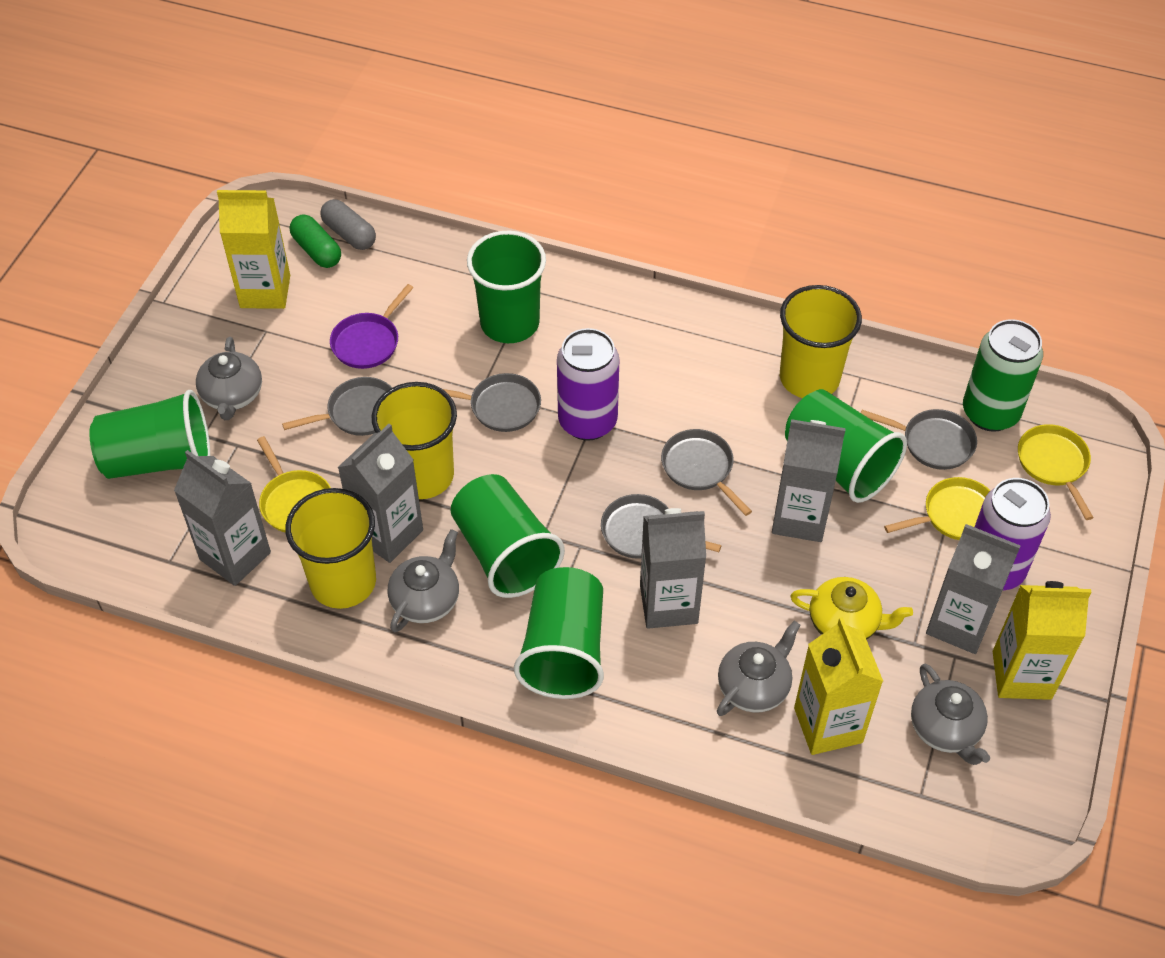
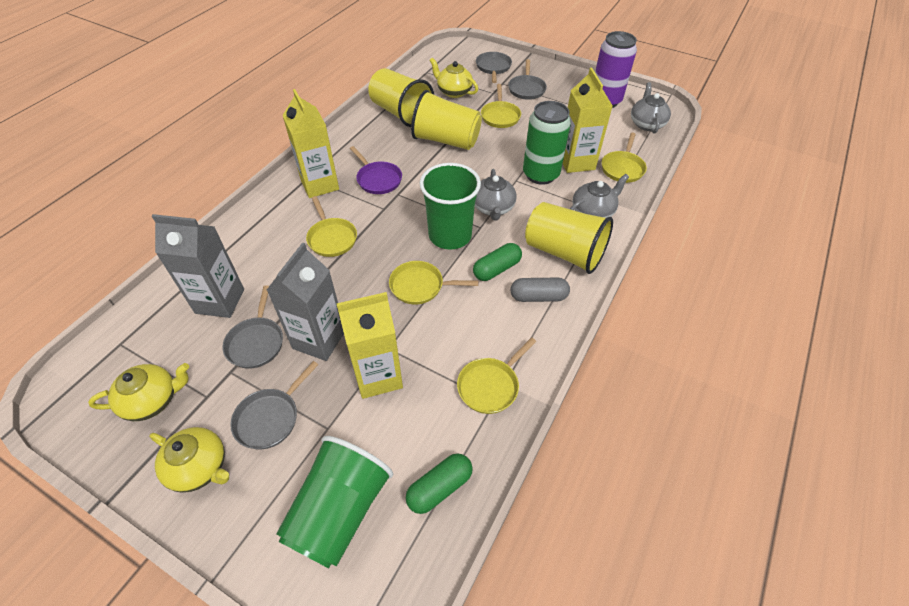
green capsule: 1 -> 2
green cup: 5 -> 2
grey carton: 5 -> 2
grey pan: 5 -> 4
grey teapot: 4 -> 3
purple can: 2 -> 1
yellow pan: 3 -> 5
yellow teapot: 1 -> 3

